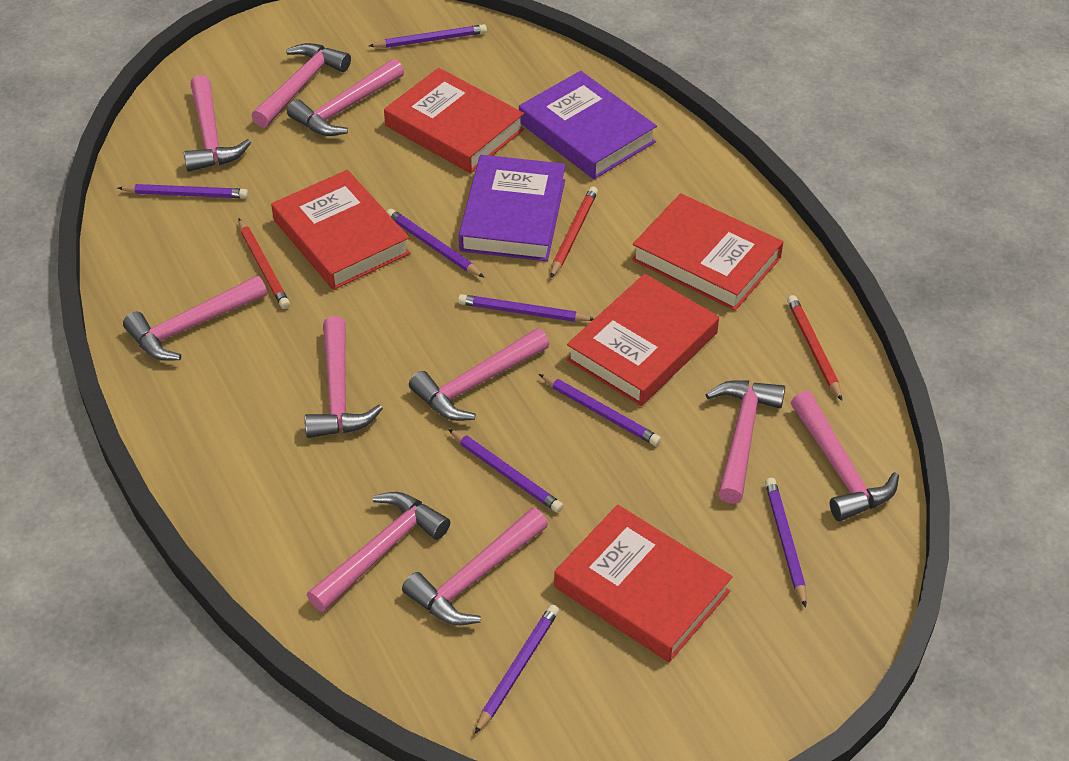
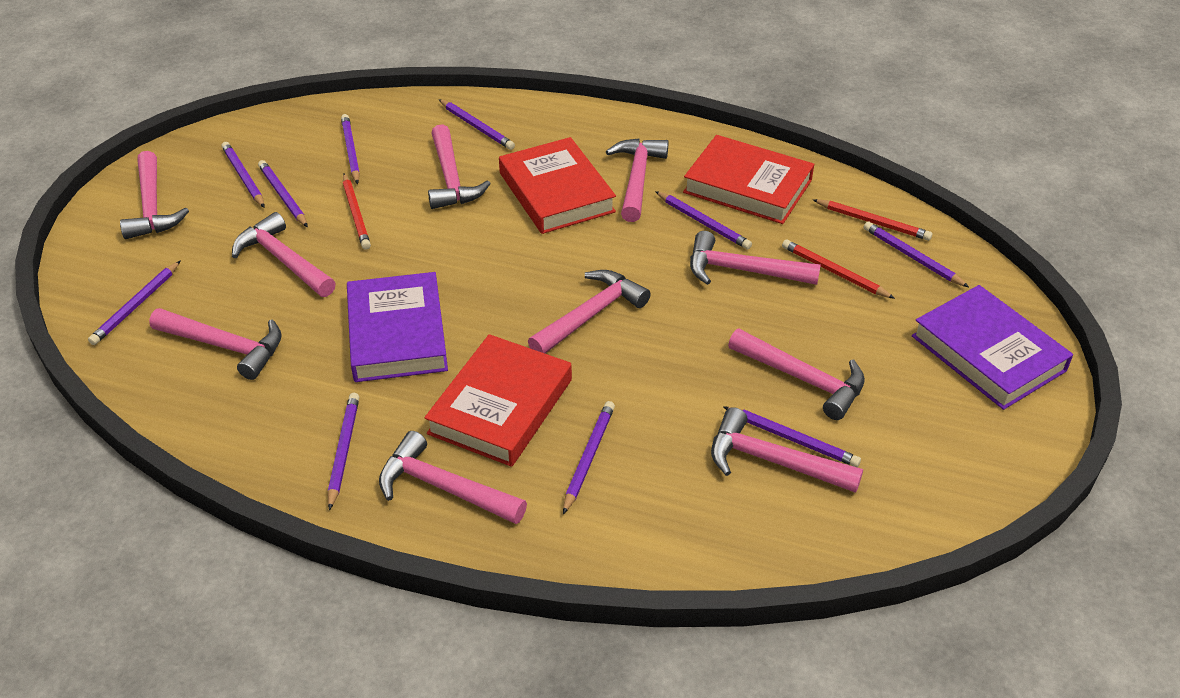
purple pencil: 8 -> 10
red book: 5 -> 3

